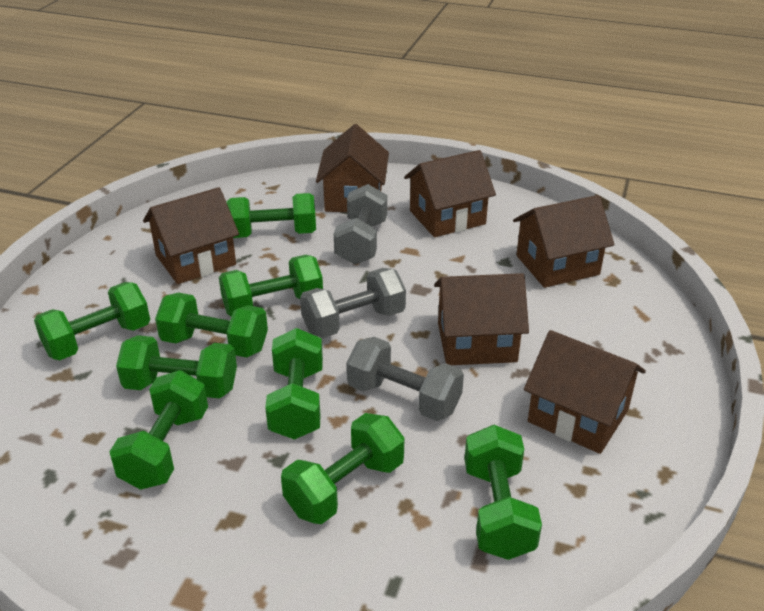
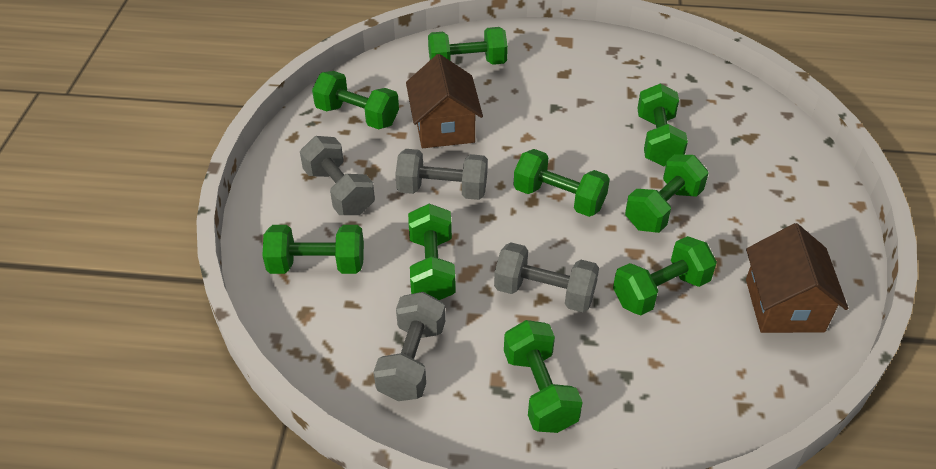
brown house: 6 -> 2
grey dumbbell: 3 -> 4

